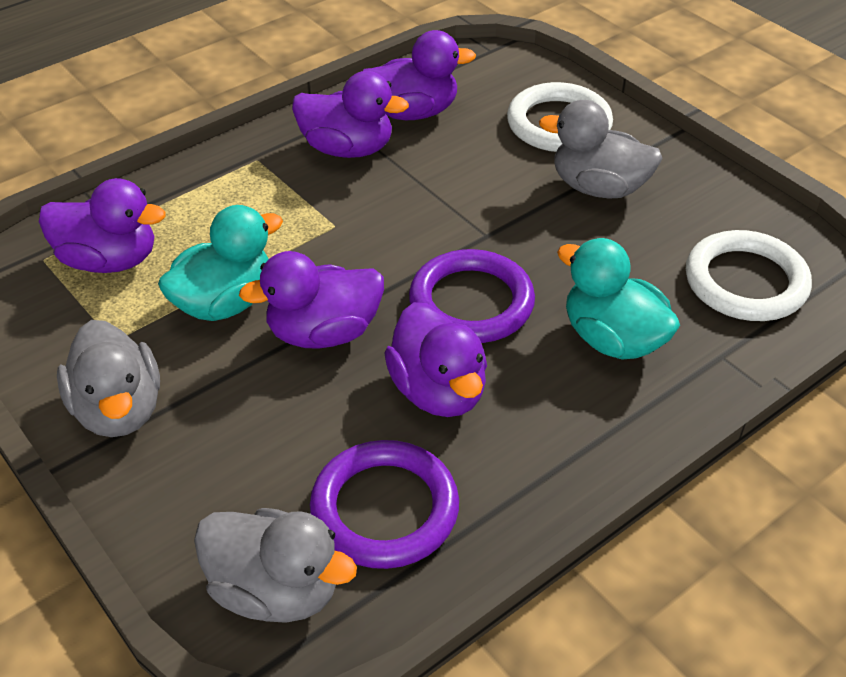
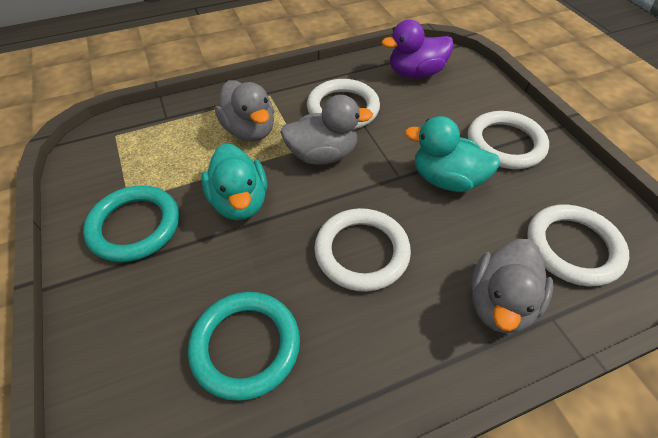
purple duck: 5 -> 1
purple ring: 2 -> 0
turquoise ring: 0 -> 2
white ring: 2 -> 4

